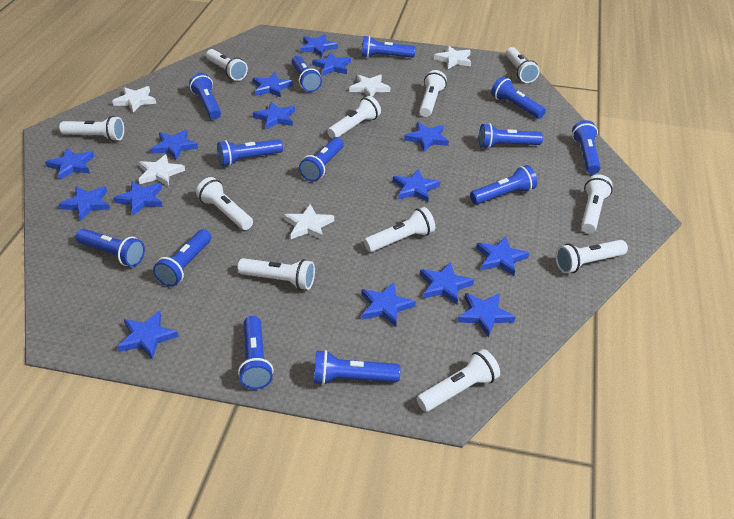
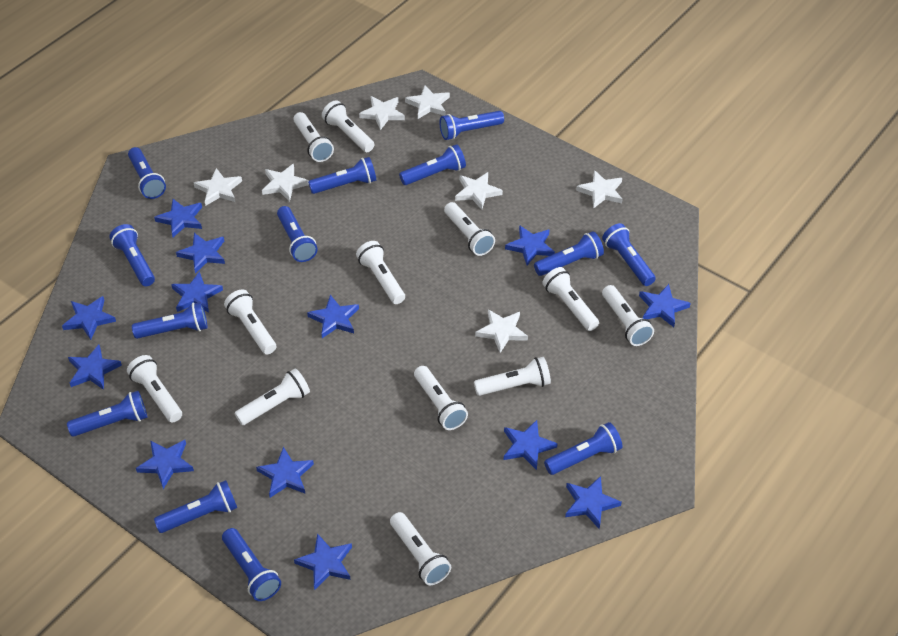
blue star: 15 -> 13
white flashlight: 11 -> 12
white star: 5 -> 7

